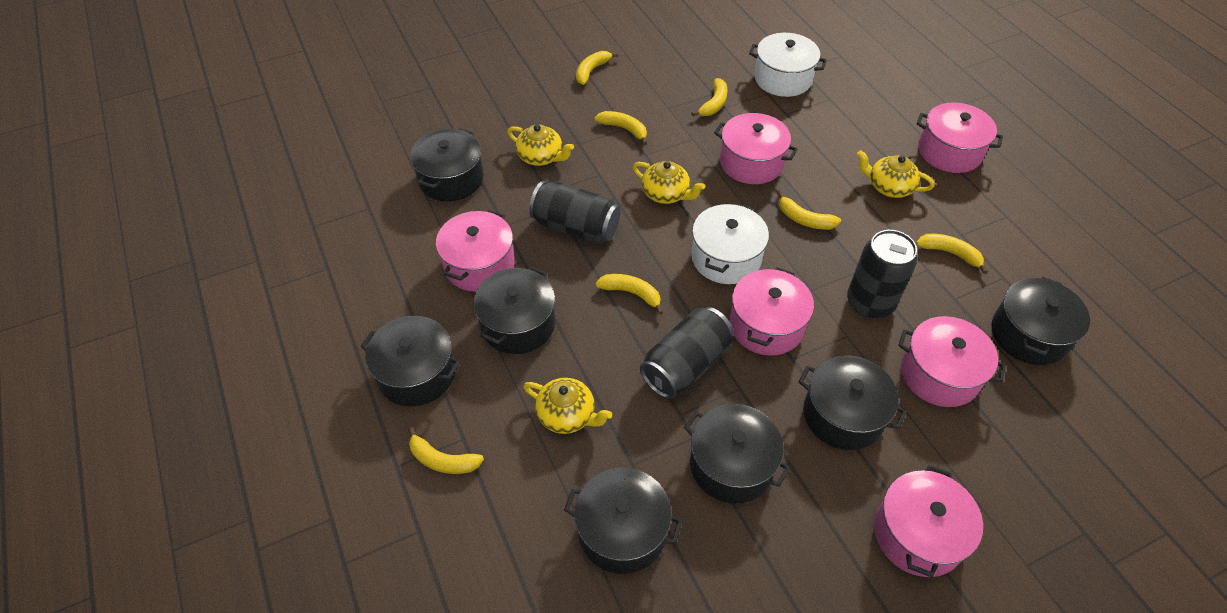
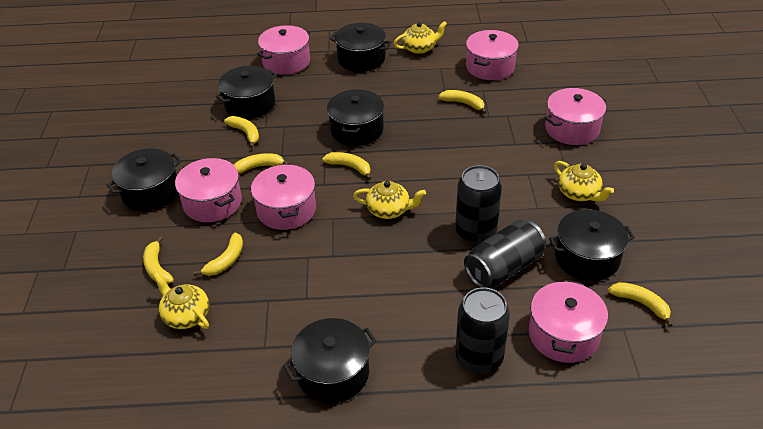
black pot: 7 -> 6
white pot: 2 -> 0

